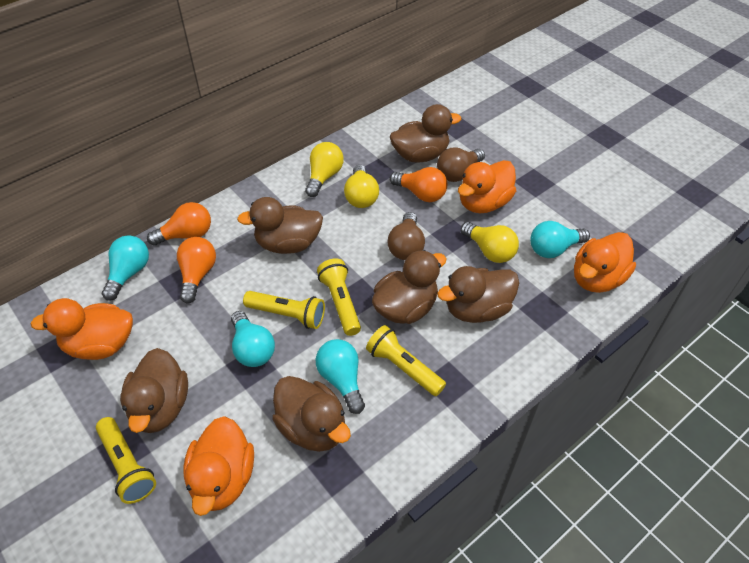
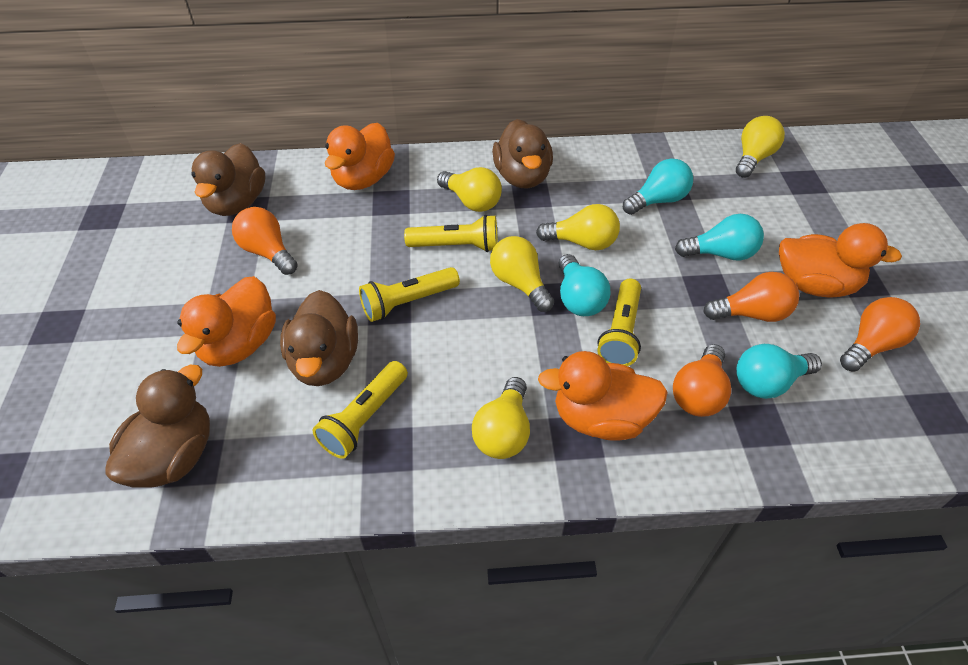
brown duck: 6 -> 4
brown light bulb: 2 -> 0
orange light bulb: 3 -> 4
yellow light bulb: 3 -> 5

